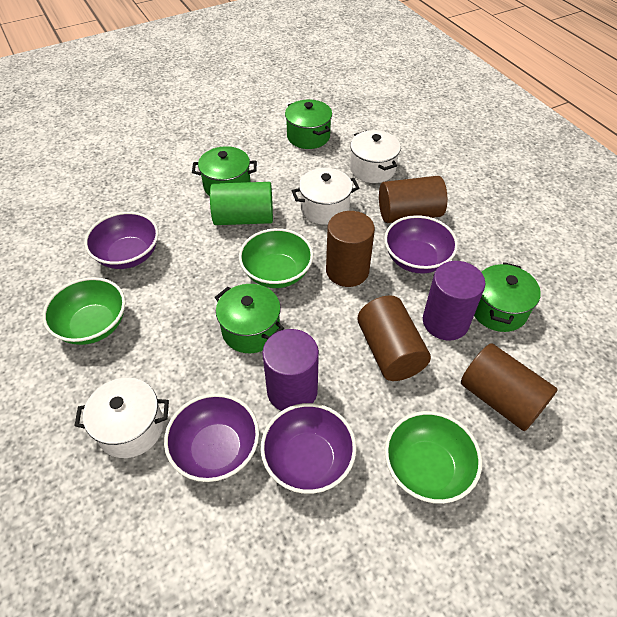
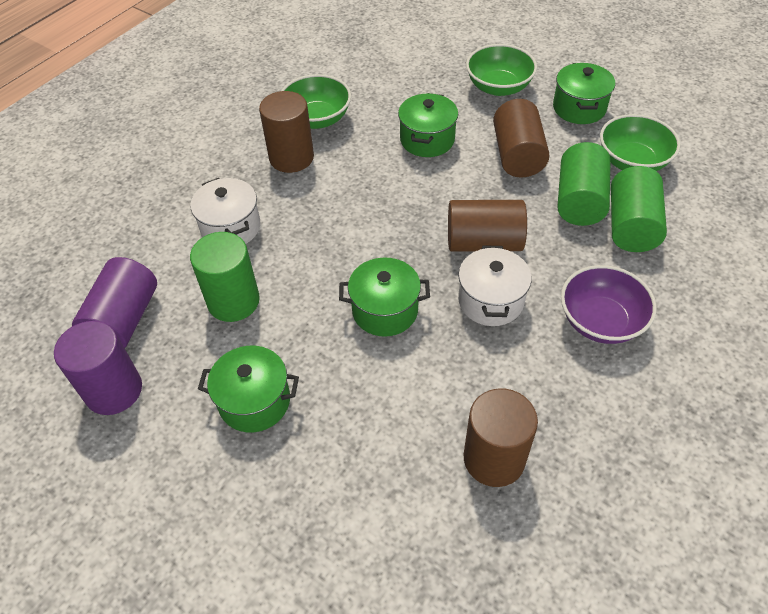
green cylinder: 1 -> 3
purple bowl: 4 -> 1
white pot: 3 -> 2

